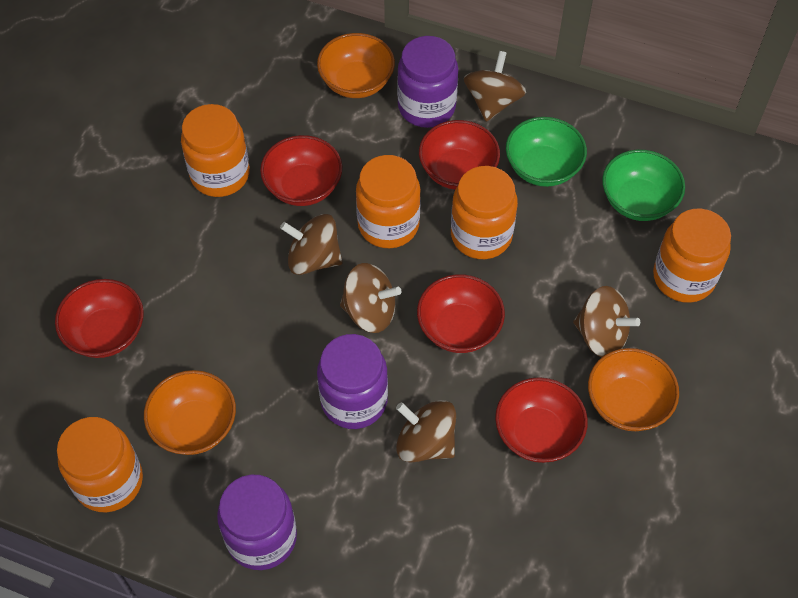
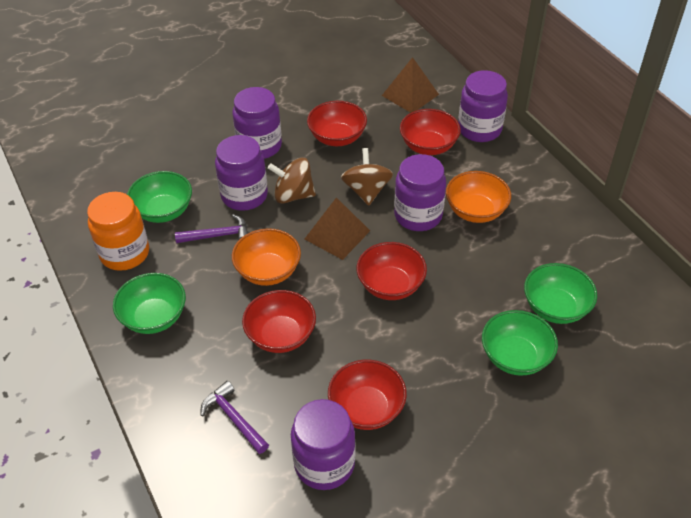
brown pyramid: 0 -> 2
brown spinning top: 5 -> 2
green bowl: 2 -> 4
orange bowl: 3 -> 2
orange jar: 5 -> 1
purple hammer: 0 -> 2
purple jar: 3 -> 5

